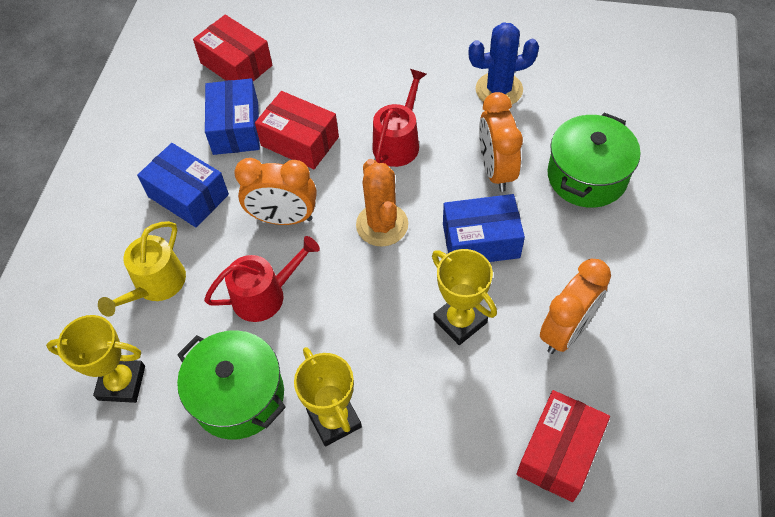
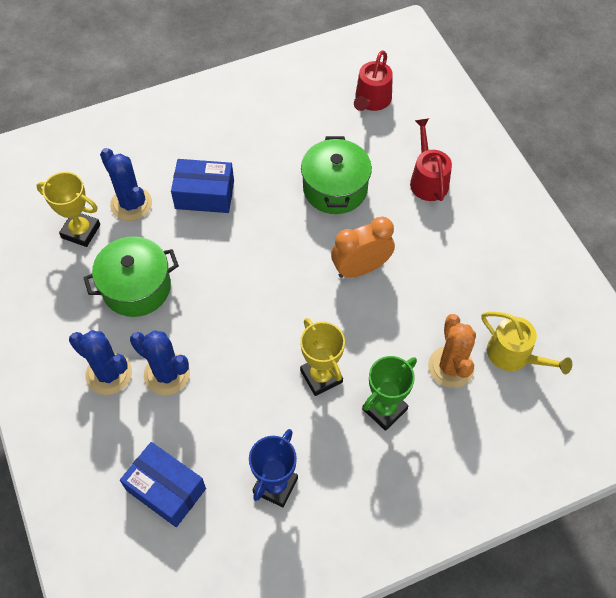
blue box: 3 -> 2
blue cactus: 1 -> 3
blue trophy: 0 -> 1
green trophy: 0 -> 1
orange clock: 3 -> 1
red box: 3 -> 0
yellow trophy: 3 -> 2

